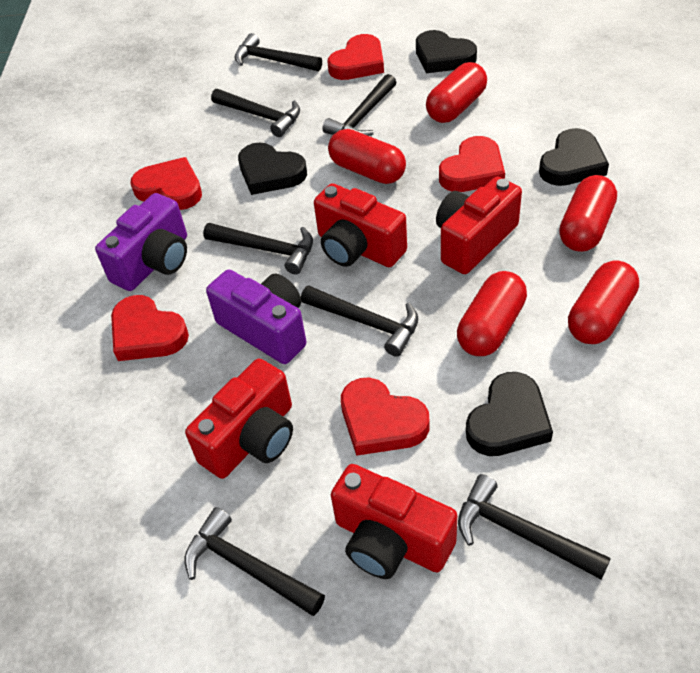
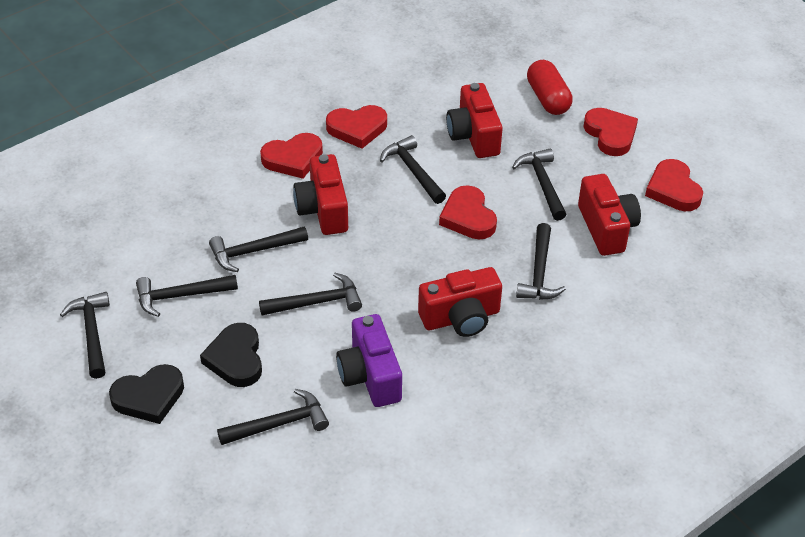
black hammer: 7 -> 8
black heart: 4 -> 2
purple camera: 2 -> 1
red capsule: 5 -> 1

